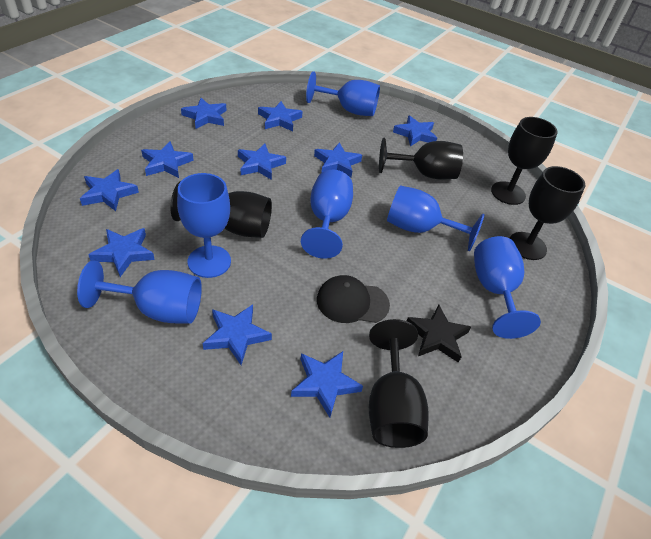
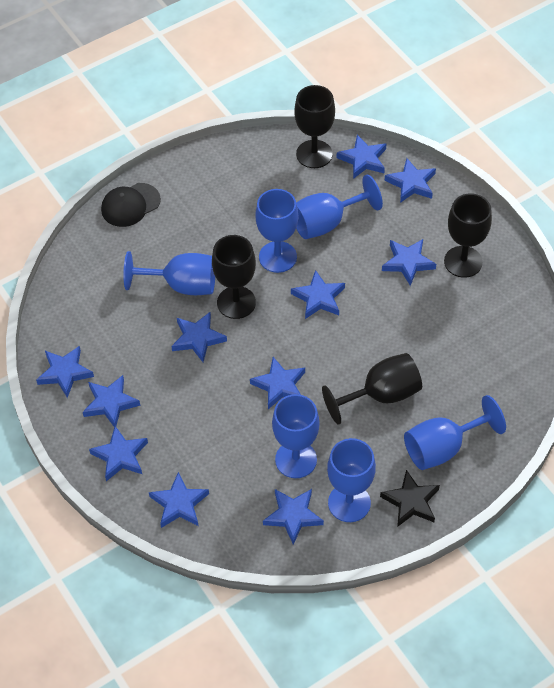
black goblet: 5 -> 4
blue star: 10 -> 11

